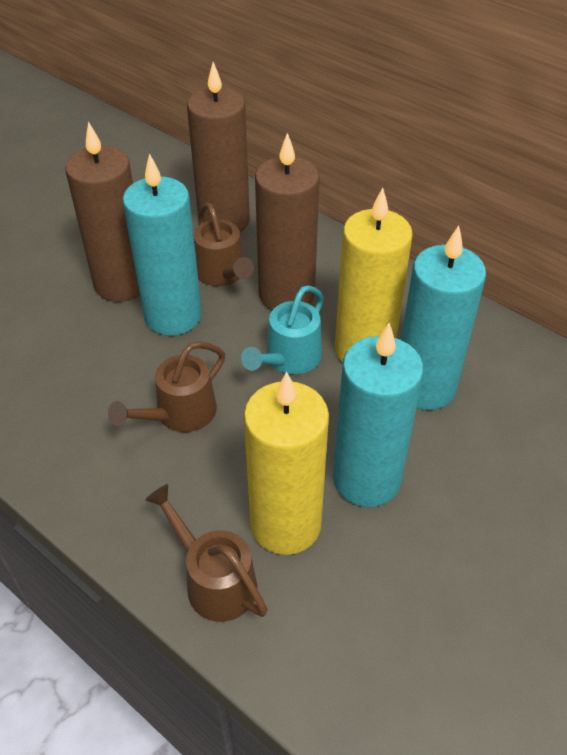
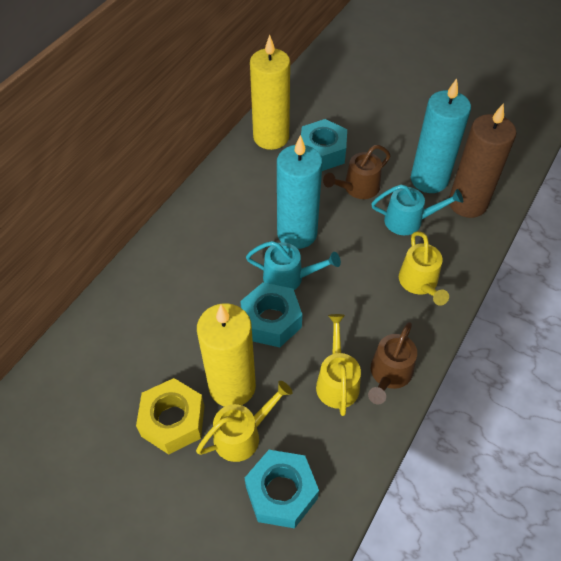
brown candle: 3 -> 1
brown watering can: 3 -> 2
turquoise candle: 3 -> 2
turquoise nut: 0 -> 3
turquoise watering can: 1 -> 2
yellow nut: 0 -> 1
yellow watering can: 0 -> 3

